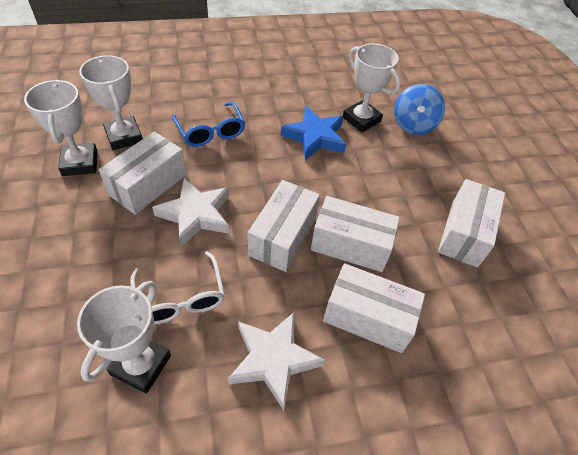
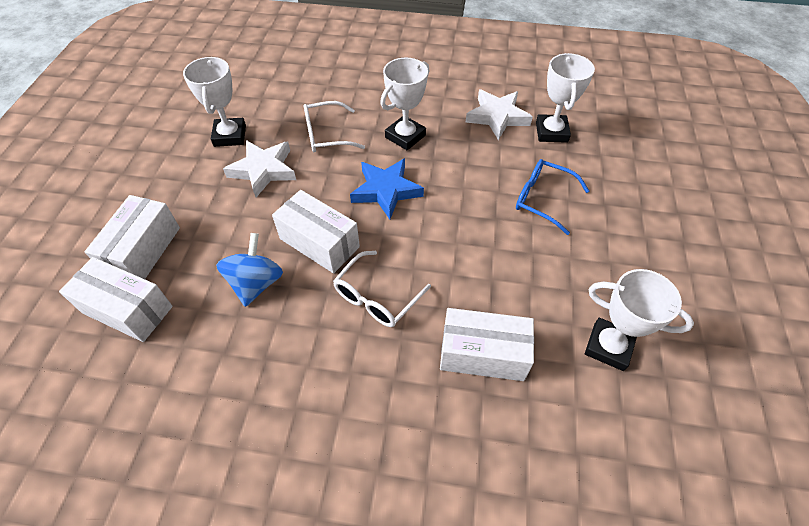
white box: 5 -> 4
white glasses: 1 -> 2

